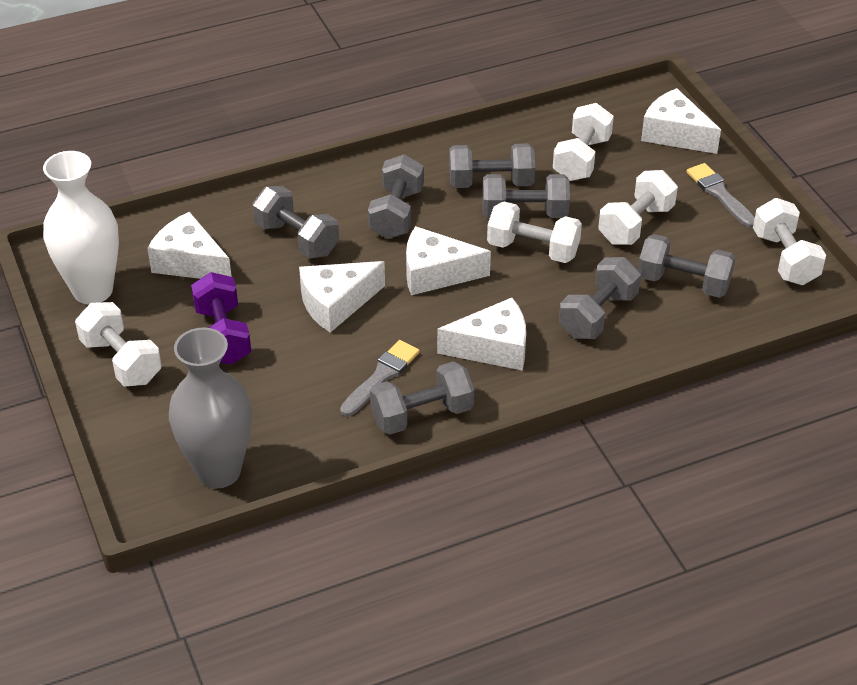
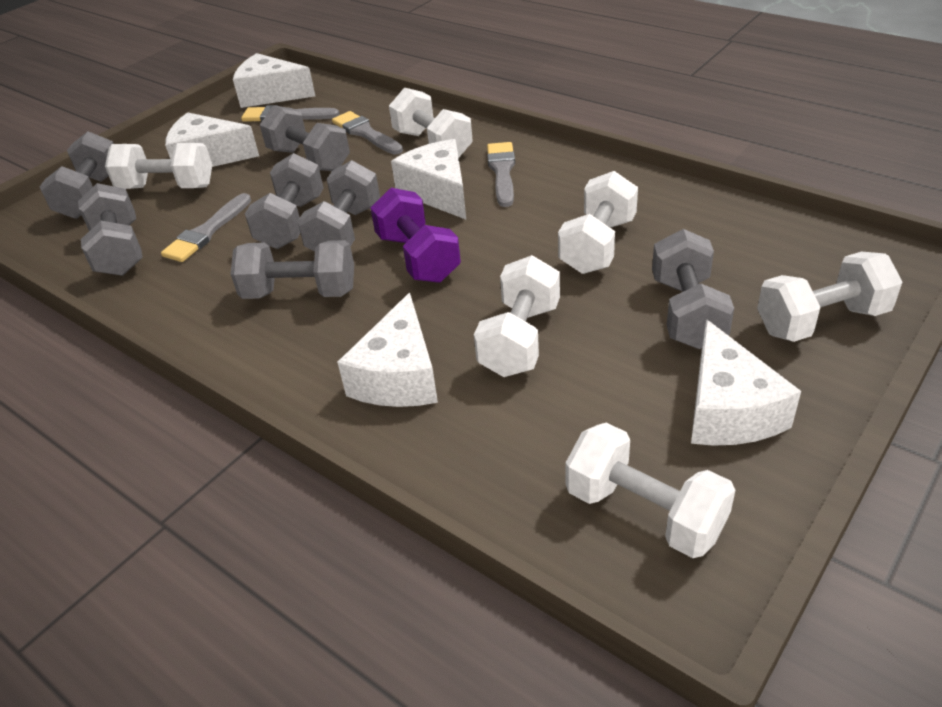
grey brush: 2 -> 4
grey vase: 1 -> 0
white dumbbell: 5 -> 6
white vase: 1 -> 0

